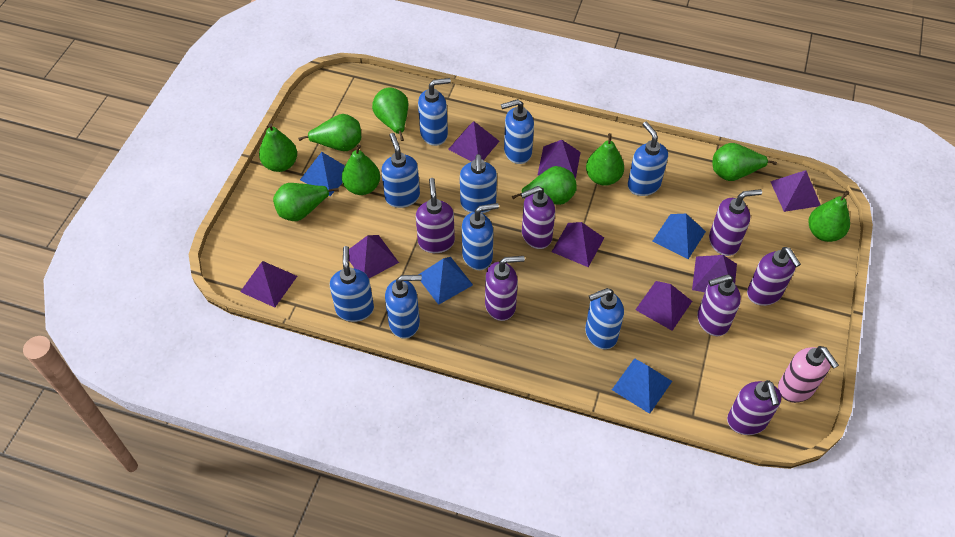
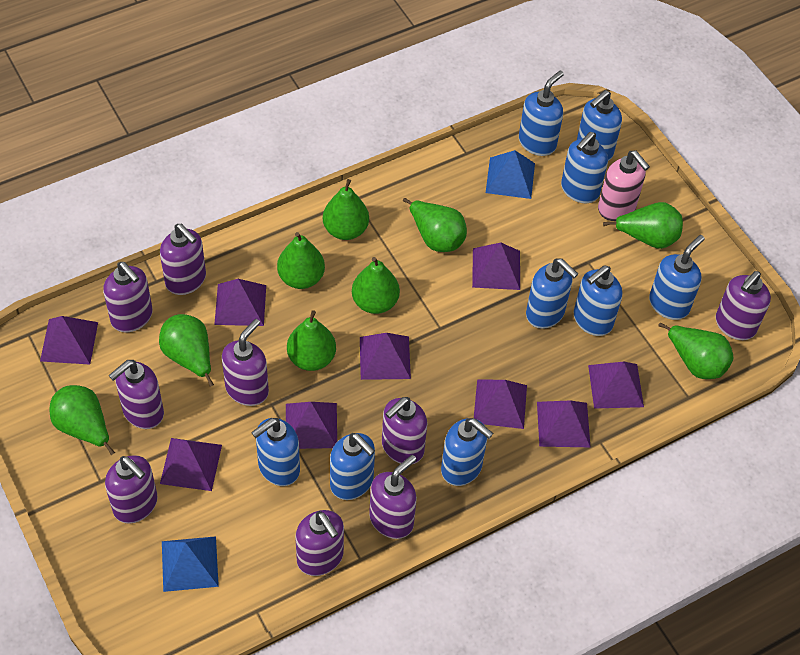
blue pyramid: 4 -> 2
purple pyramid: 8 -> 9
purple soap dispenser: 7 -> 9

